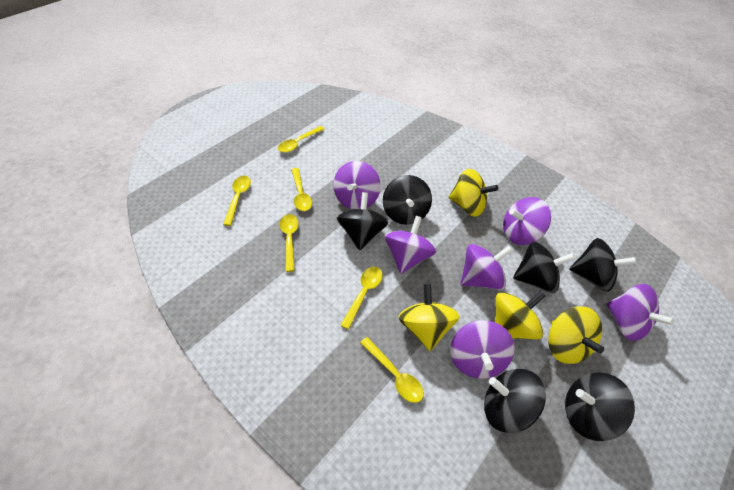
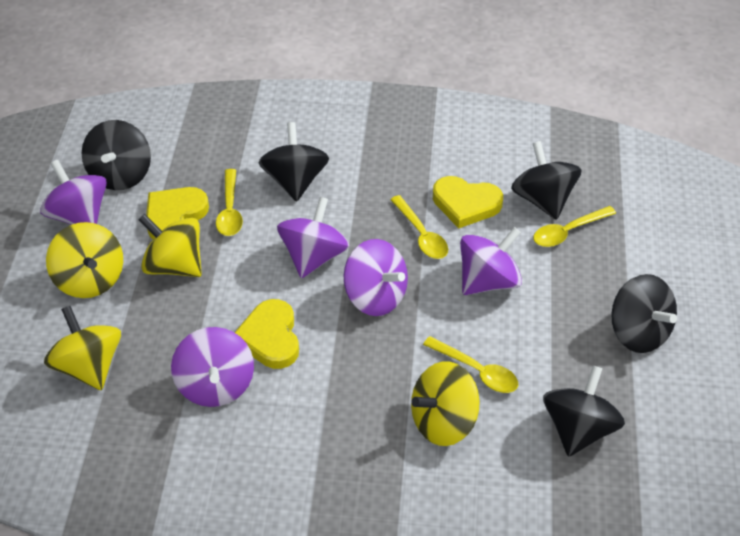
black spinning top: 6 -> 5
purple spinning top: 6 -> 5
yellow heart: 0 -> 3
yellow spoon: 6 -> 4

